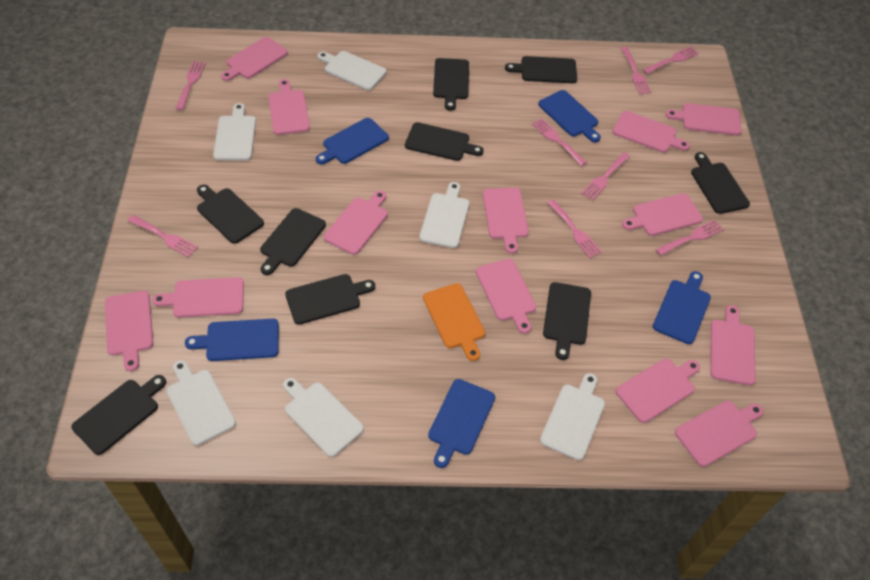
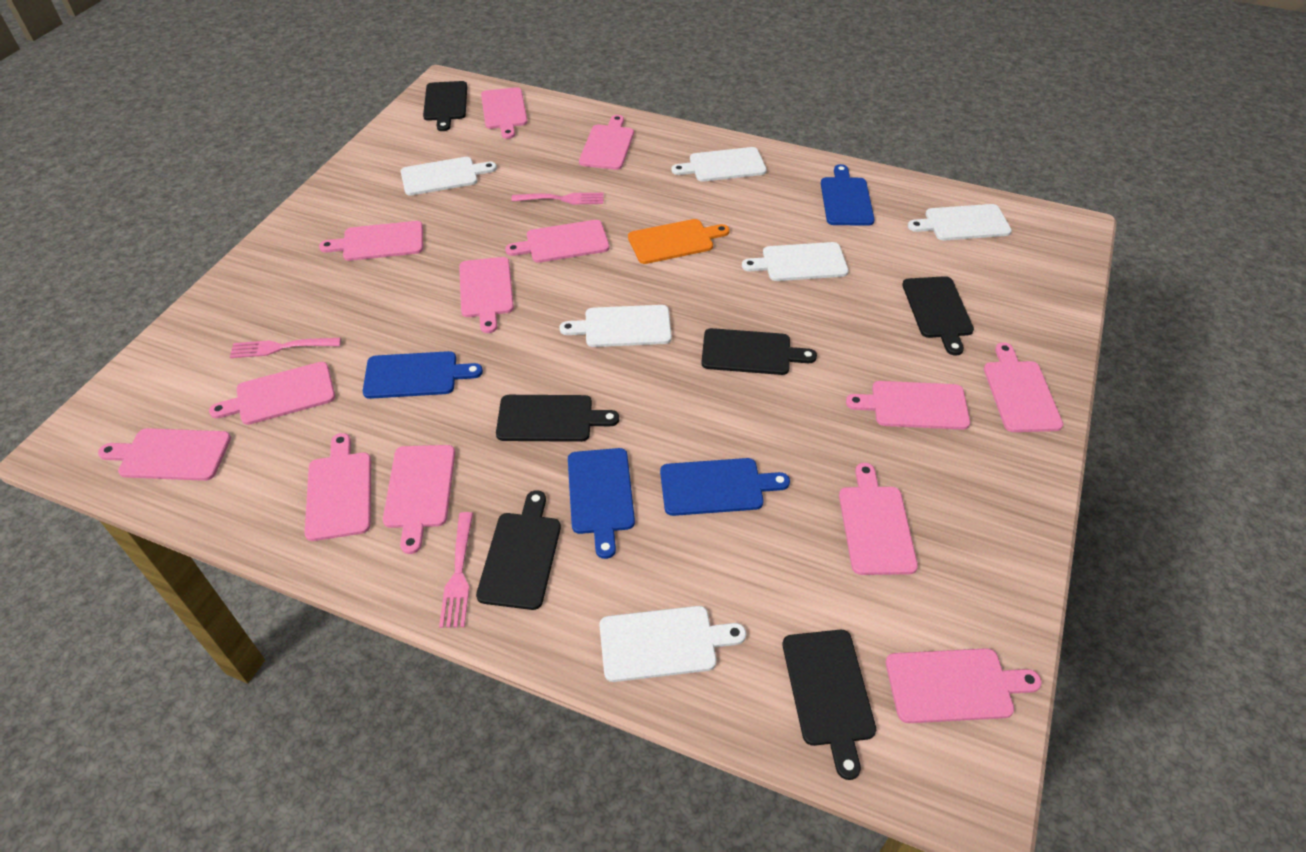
black cutting board: 9 -> 6
blue cutting board: 5 -> 4
pink fork: 8 -> 3

